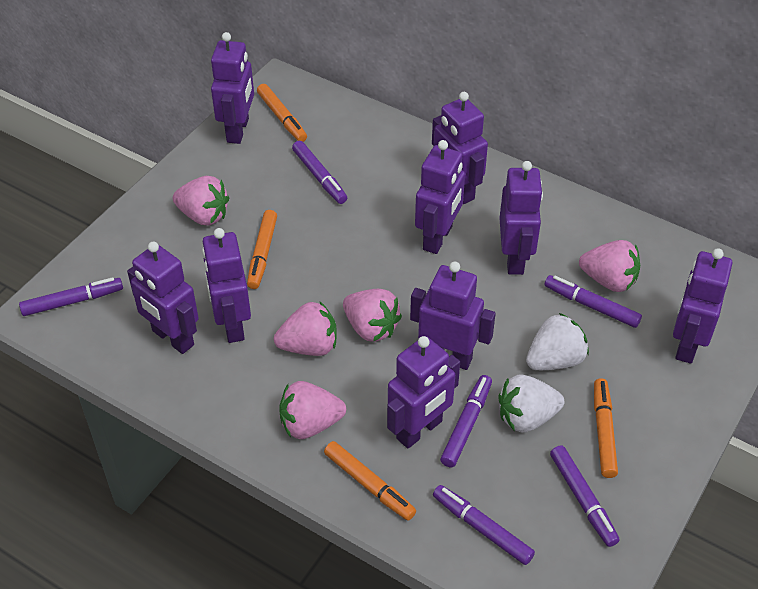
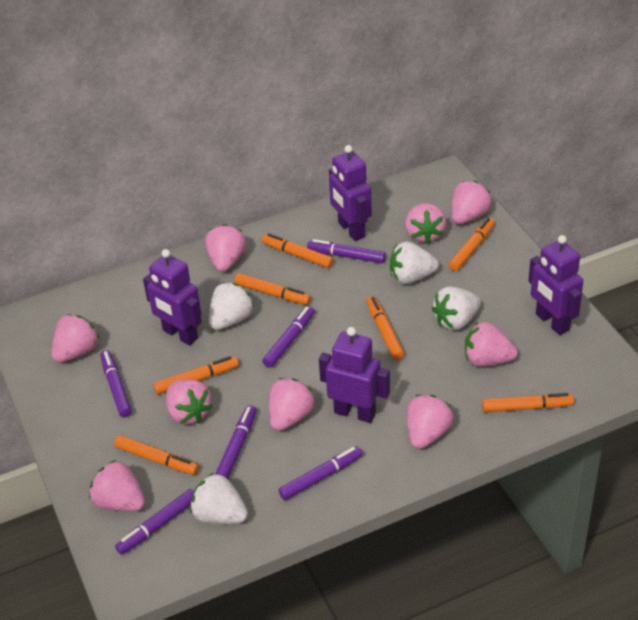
orange marker: 4 -> 7
pink strawberry: 5 -> 9
purple robot: 9 -> 4
white strawberry: 2 -> 4

